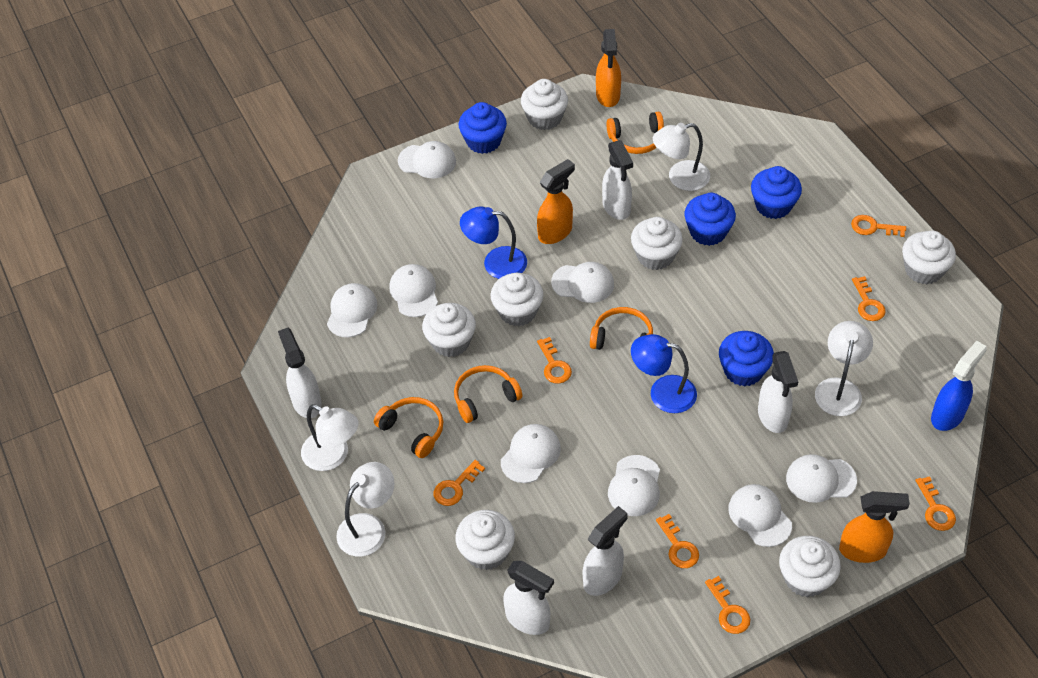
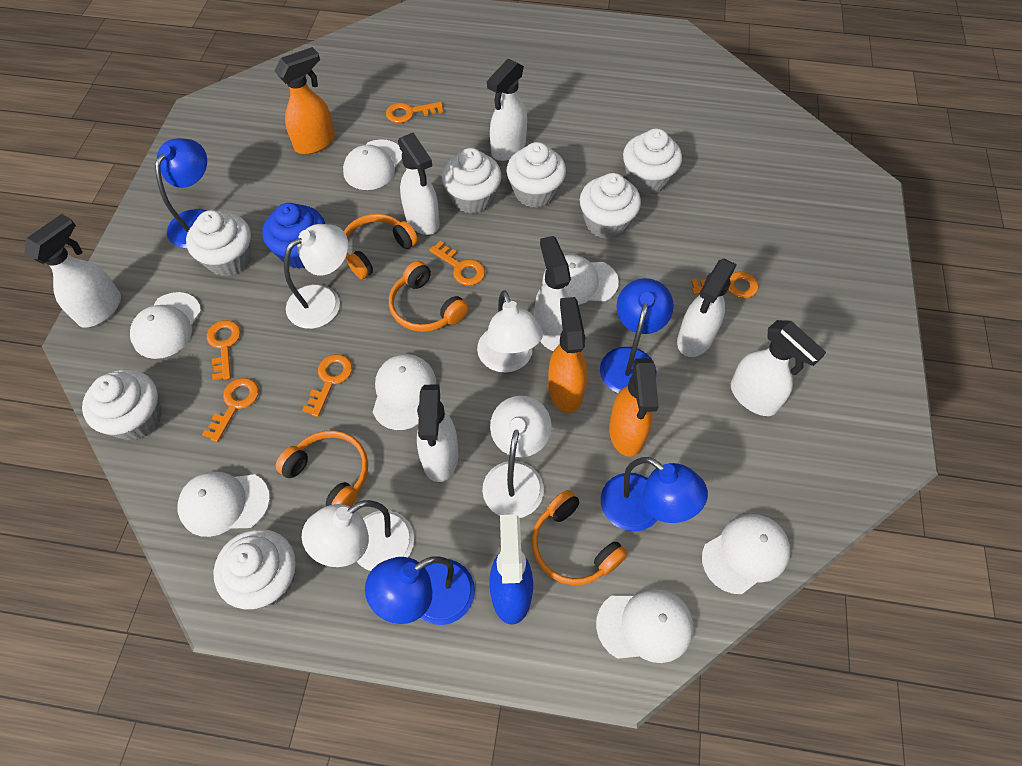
blue cupcake: 4 -> 1
blue lamp: 2 -> 4
orange key: 7 -> 6
white cap: 8 -> 7
white spray bottle: 5 -> 7

